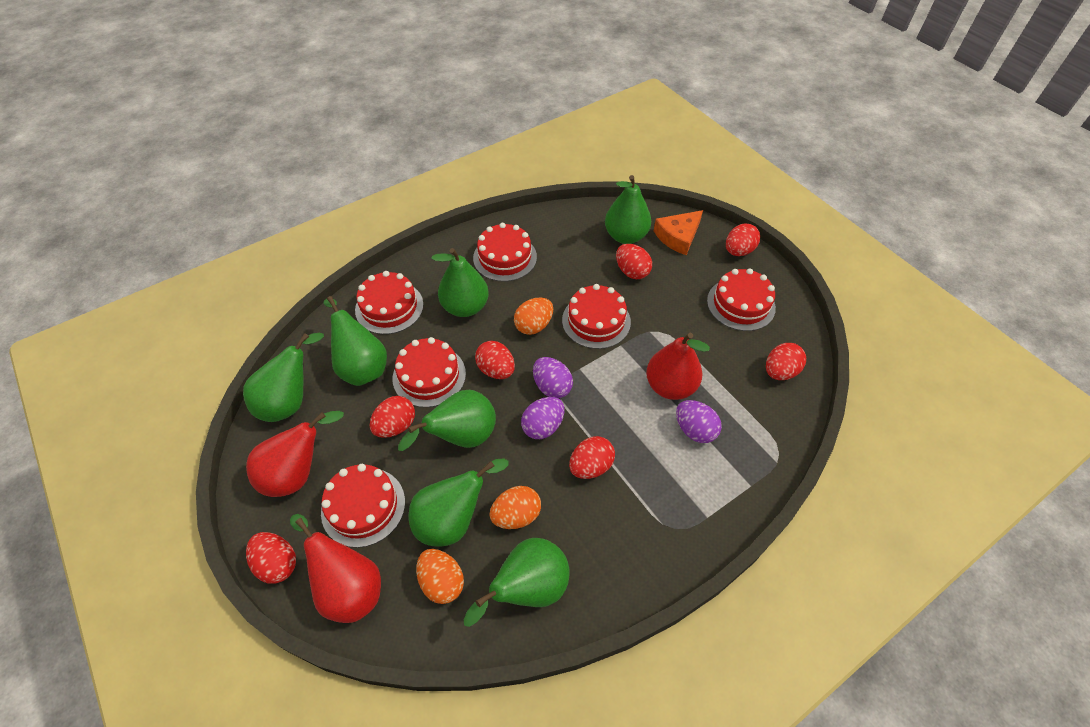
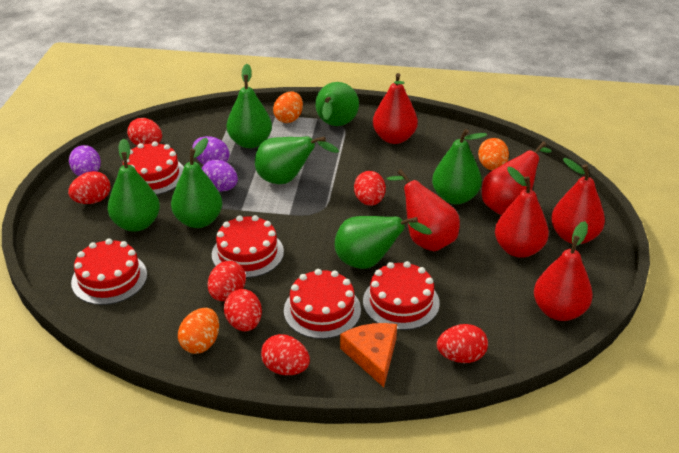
red cake: 6 -> 5
red pear: 3 -> 6

